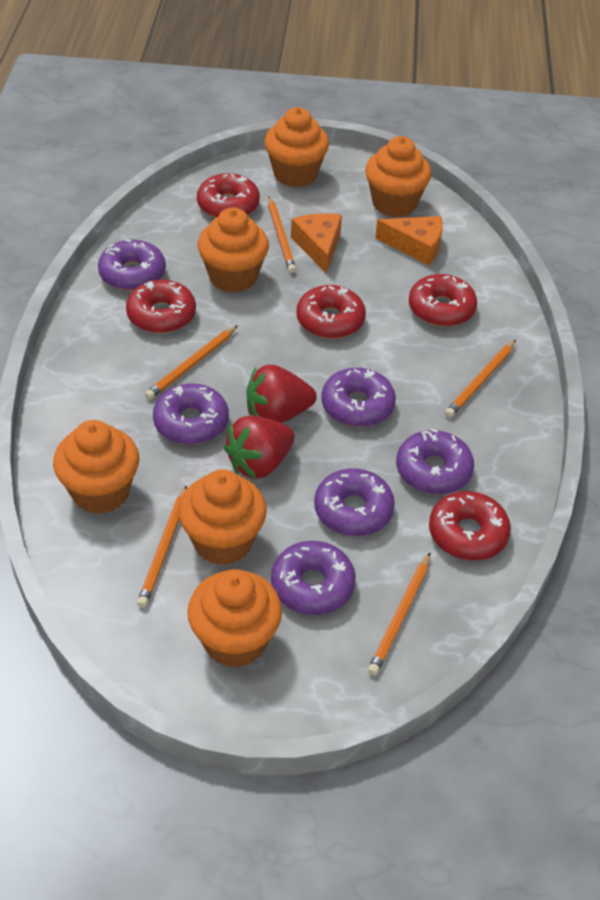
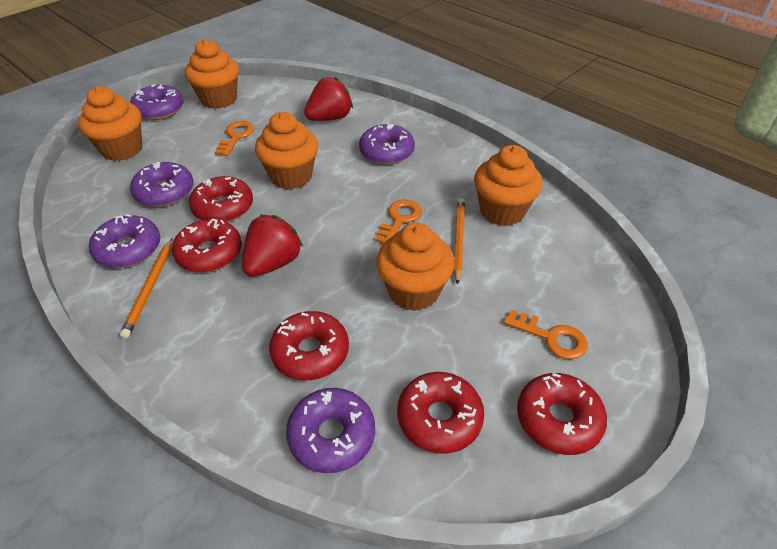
orange cheese: 2 -> 0
orange cupcake: 6 -> 5
orange key: 0 -> 3
orange pencil: 5 -> 2
purple donut: 6 -> 5

